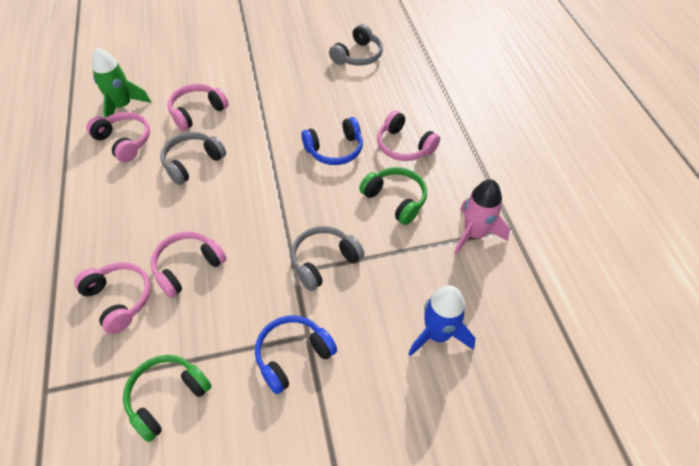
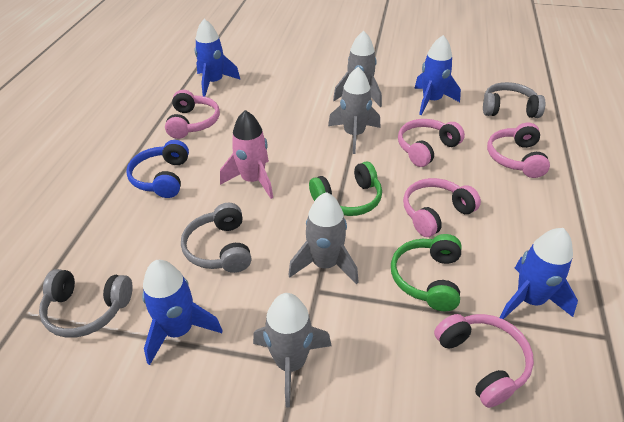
blue headphones: 2 -> 1
blue rocket: 1 -> 4
green rocket: 1 -> 0
grey rocket: 0 -> 4

